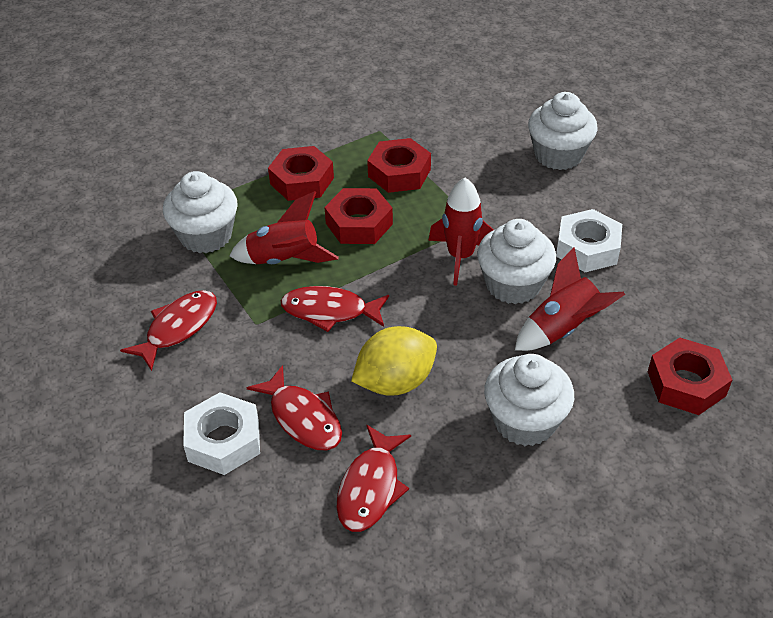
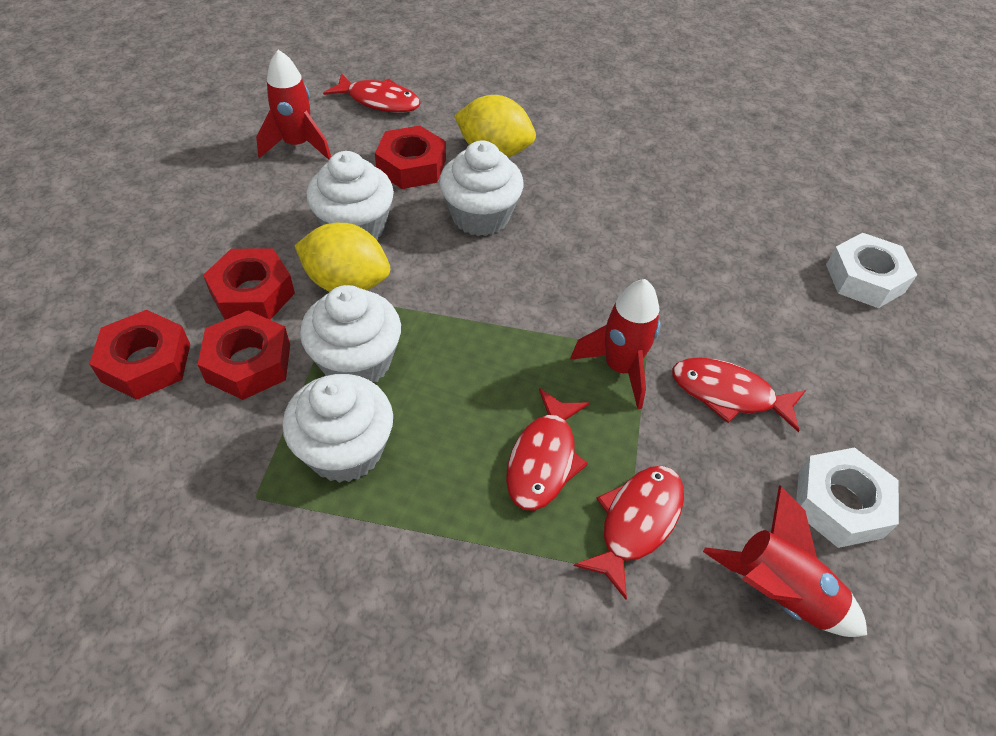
yellow lemon: 1 -> 2

